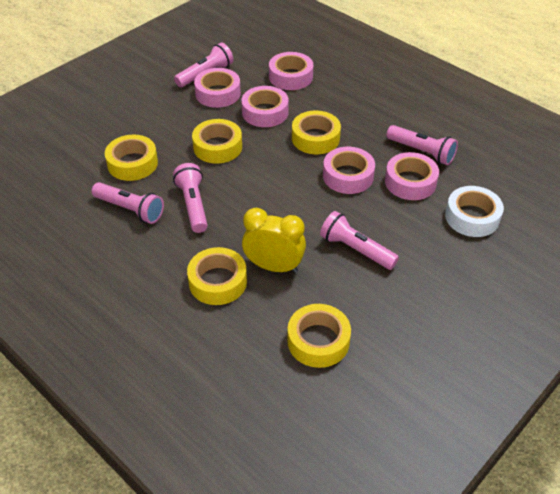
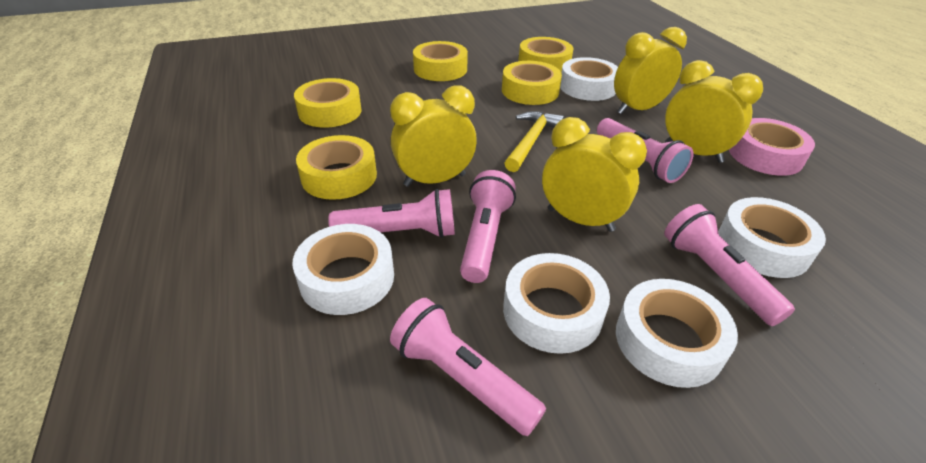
pink tape: 5 -> 1
white tape: 1 -> 5
yellow clock: 1 -> 4
yellow hammer: 0 -> 1

